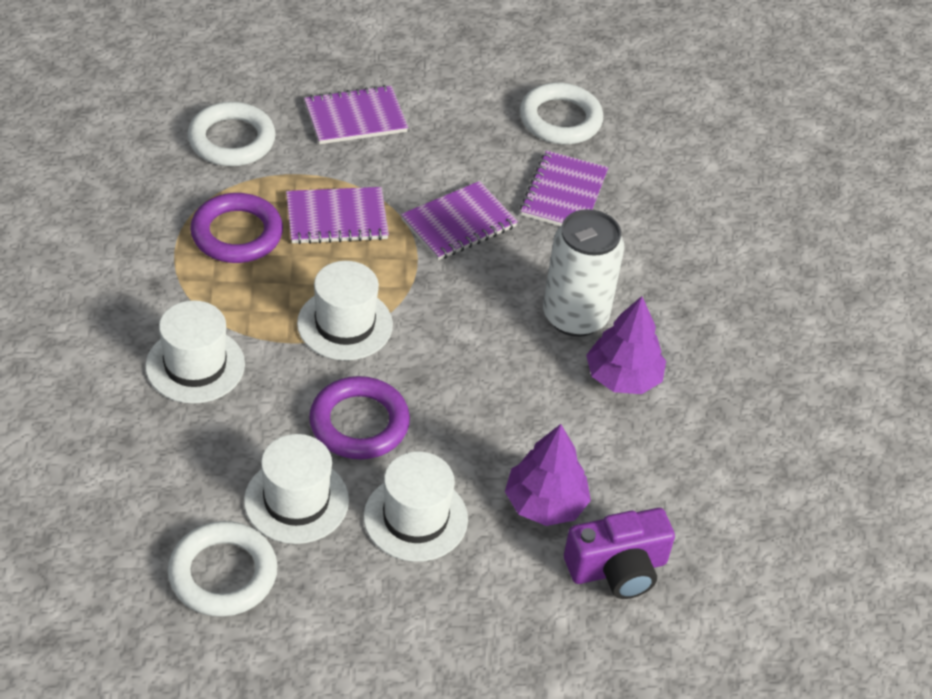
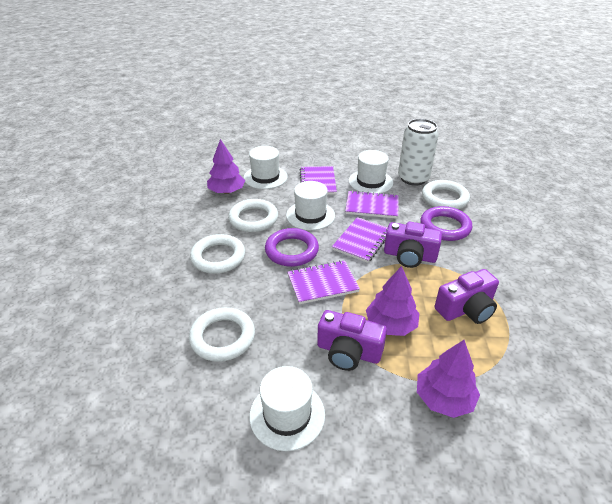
purple camera: 1 -> 3
purple tree: 2 -> 3
white ring: 3 -> 4

